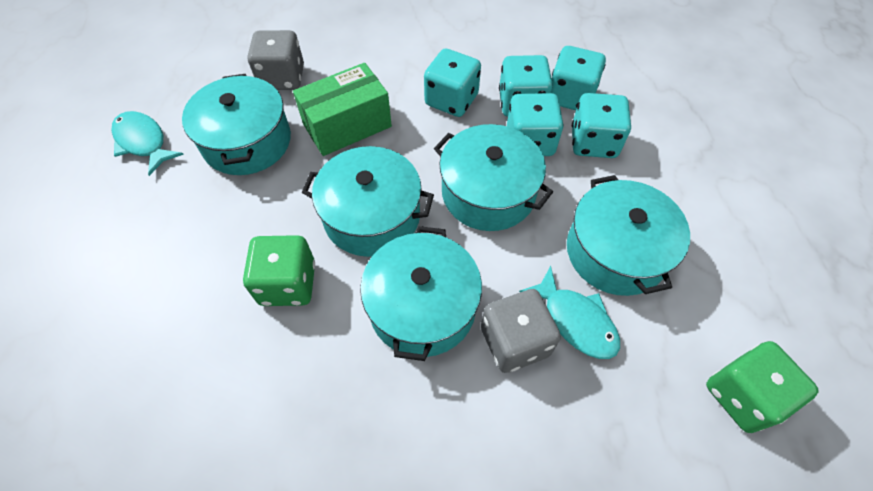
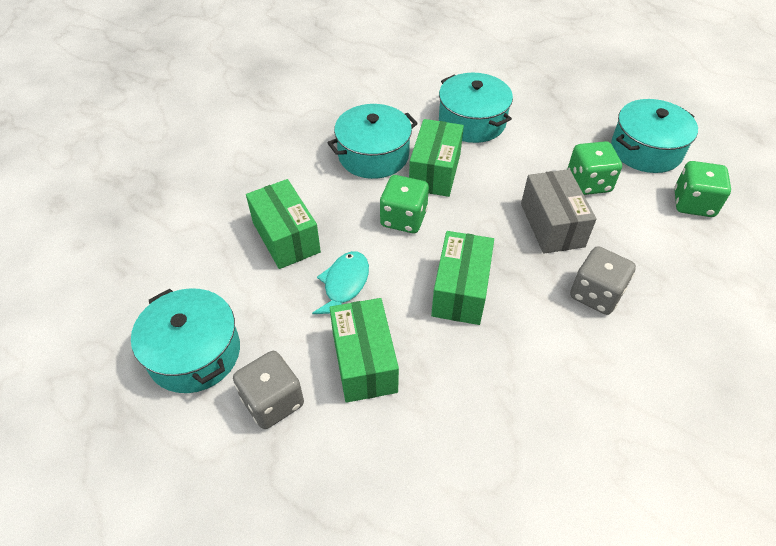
green box: 1 -> 4
green dice: 2 -> 3
grey box: 0 -> 1
turquoise dice: 5 -> 0
turquoise fish: 2 -> 1
turquoise pot: 5 -> 4

